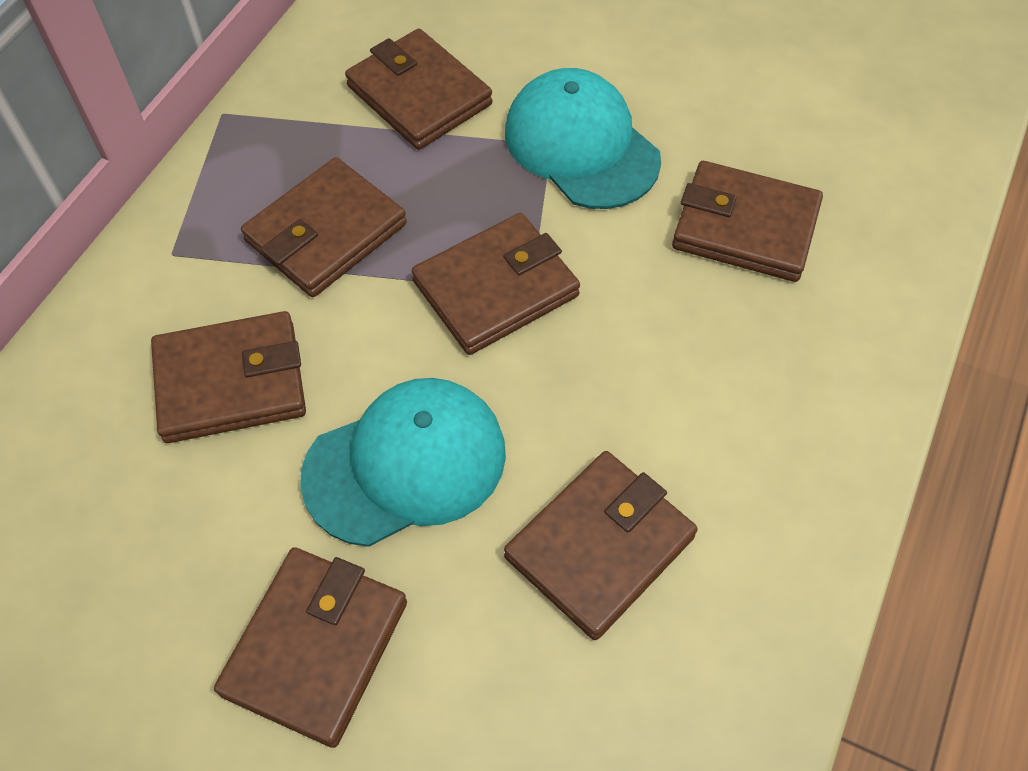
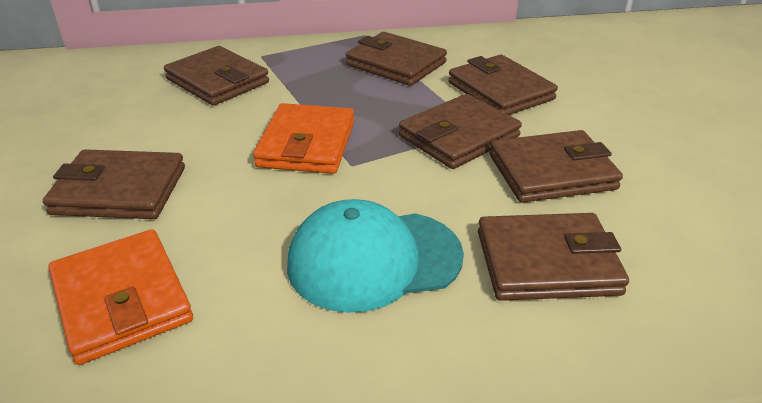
orange wallet: 0 -> 2
turquoise cap: 2 -> 1

